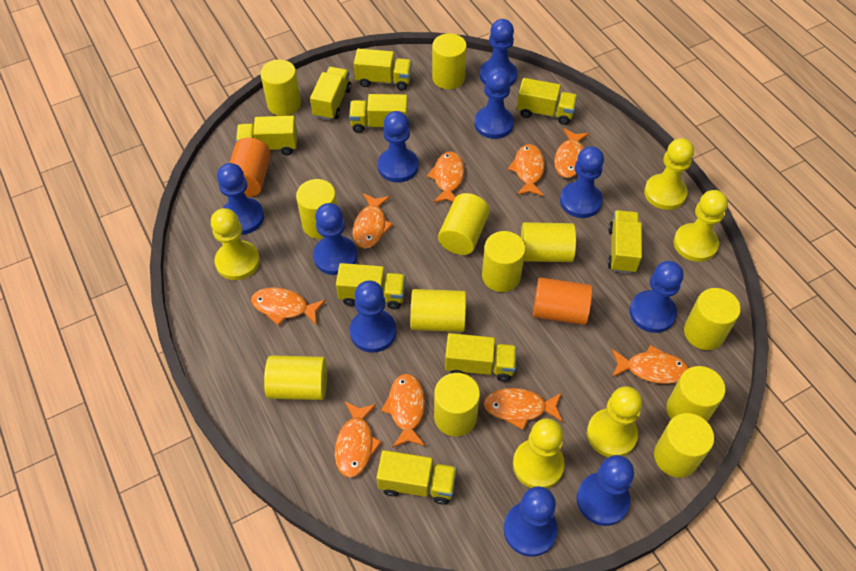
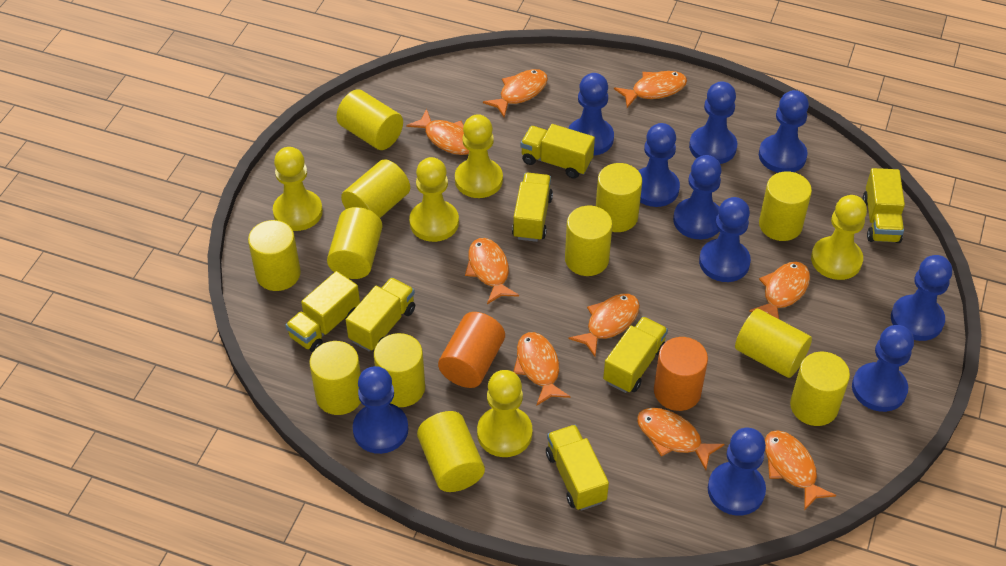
yellow truck: 9 -> 7

